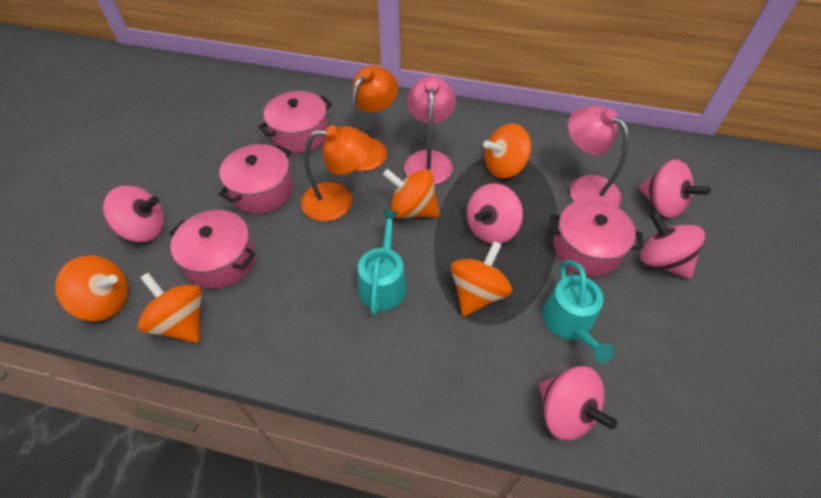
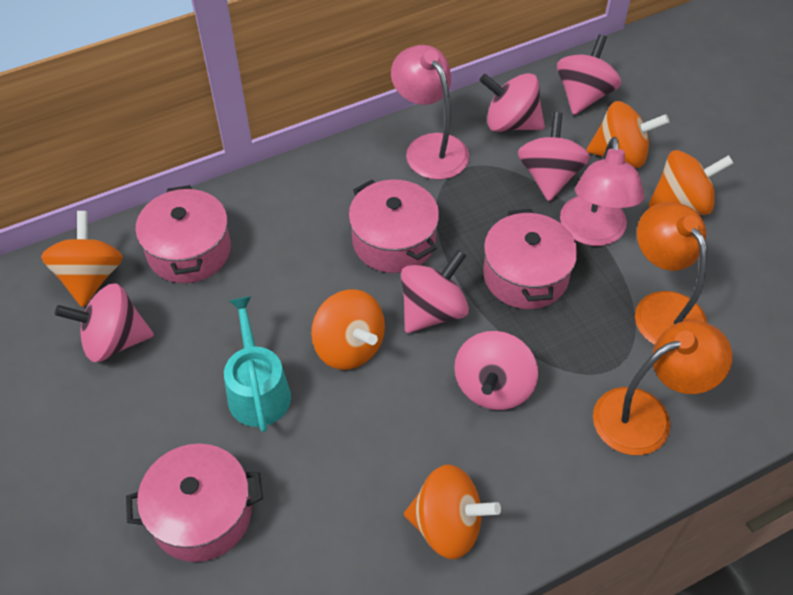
pink spinning top: 5 -> 6
turquoise watering can: 2 -> 1

